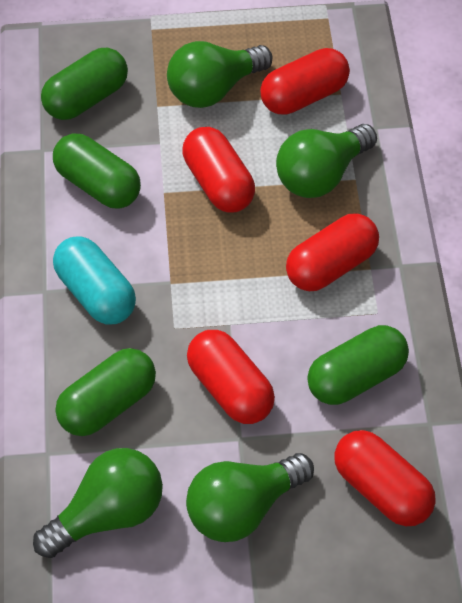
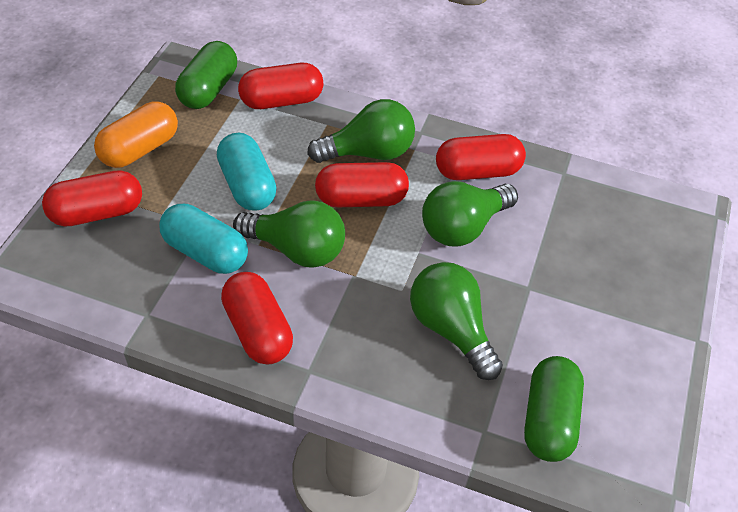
green capsule: 4 -> 2
orange capsule: 0 -> 1
turquoise capsule: 1 -> 2

